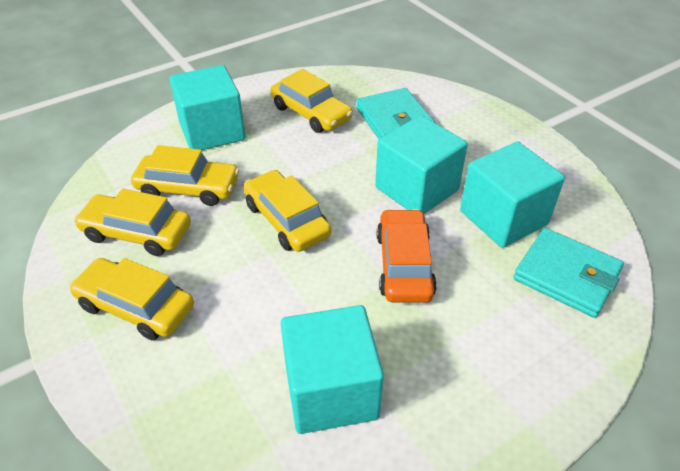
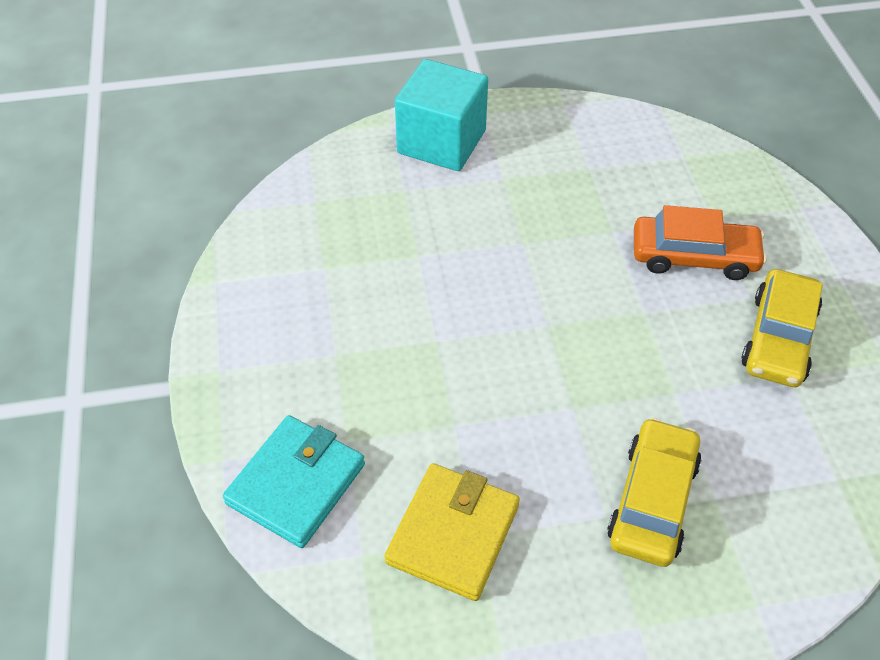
turquoise cube: 4 -> 1
turquoise wallet: 2 -> 1
yellow car: 5 -> 2
yellow wallet: 0 -> 1

